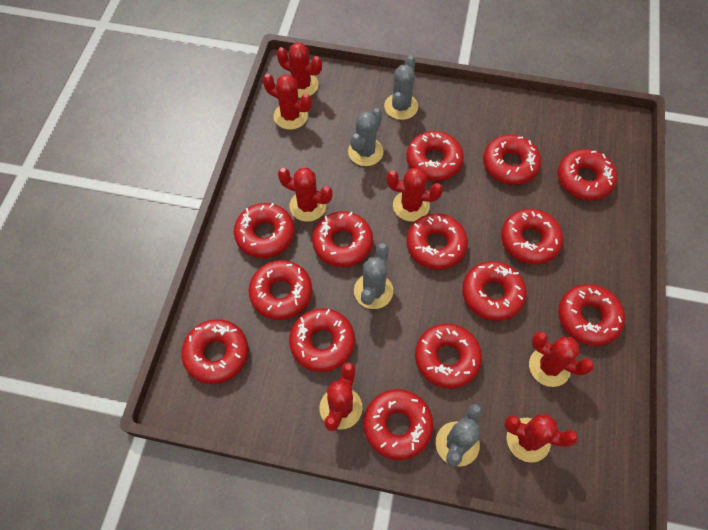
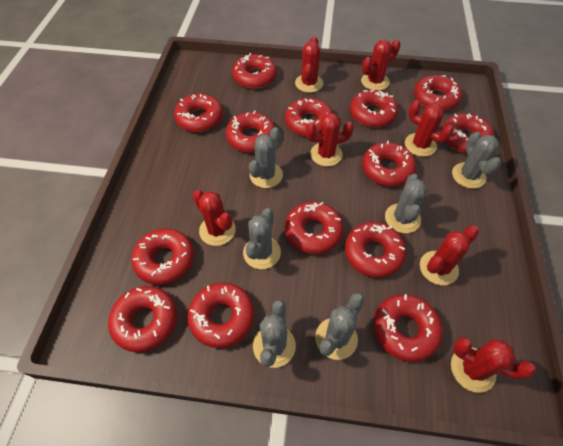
grey cactus: 4 -> 6

